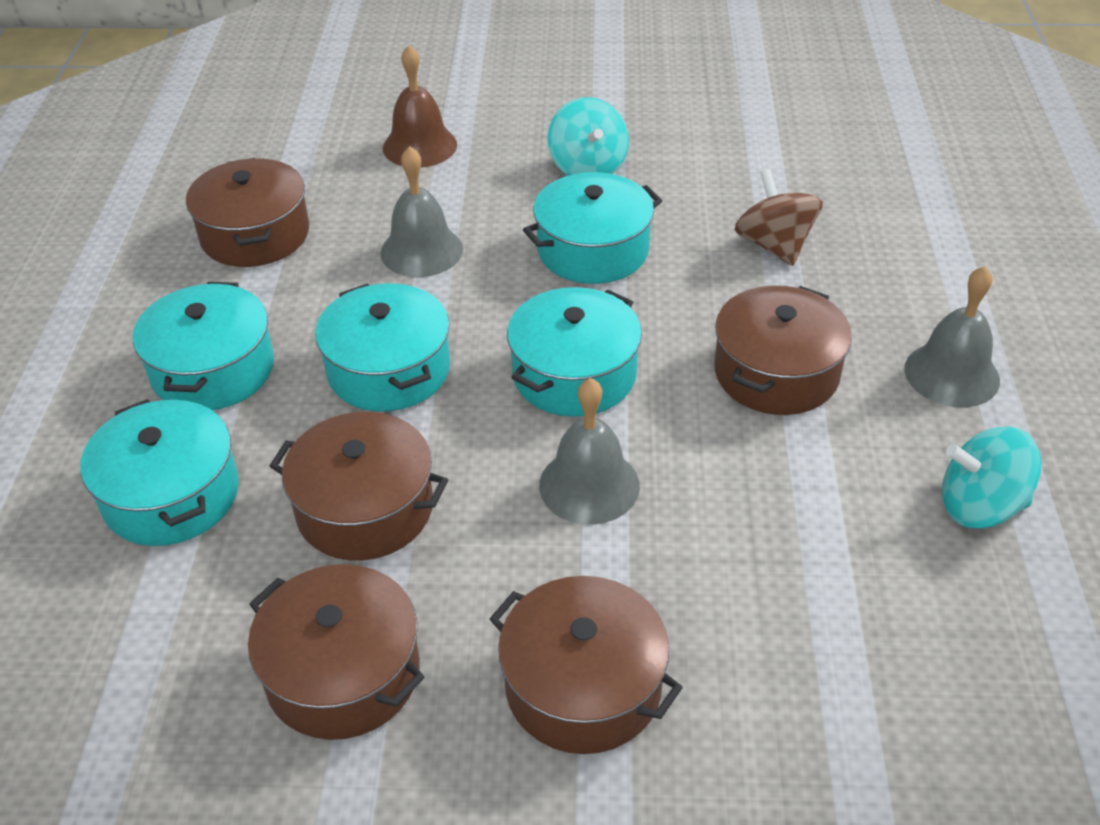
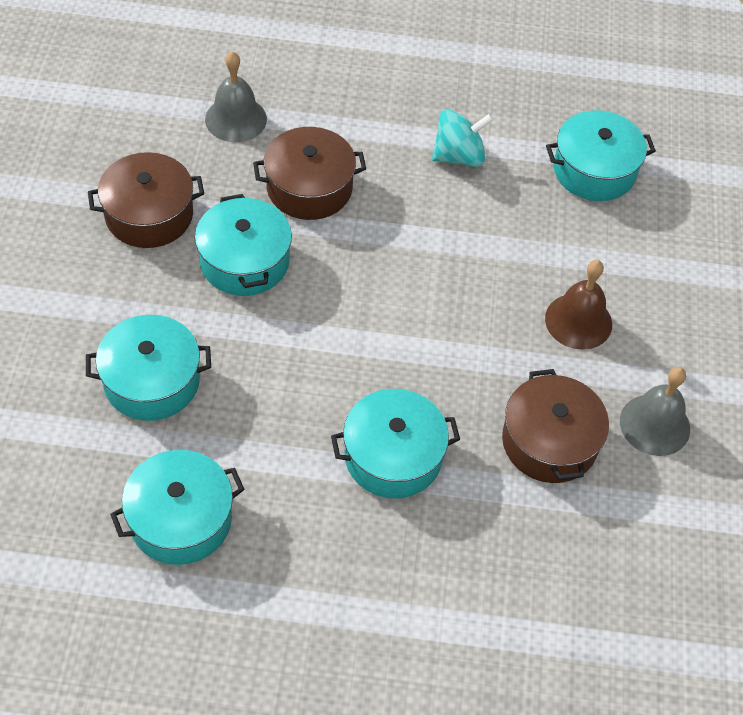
brown pot: 5 -> 3
brown spinning top: 1 -> 0
grey bell: 3 -> 2
turquoise spinning top: 2 -> 1

